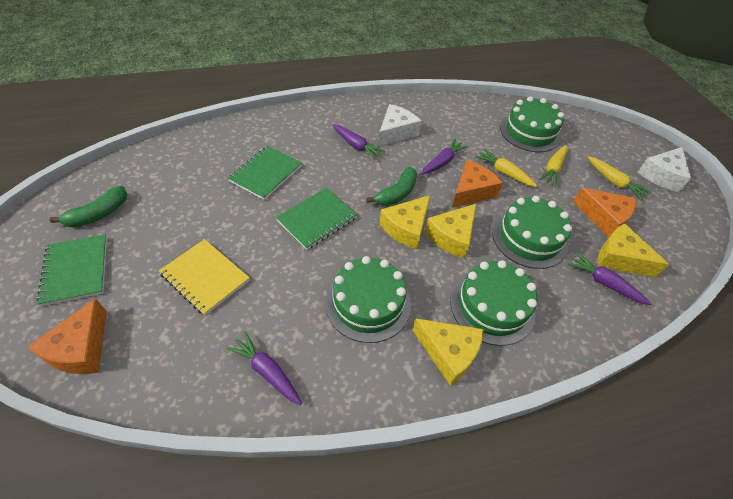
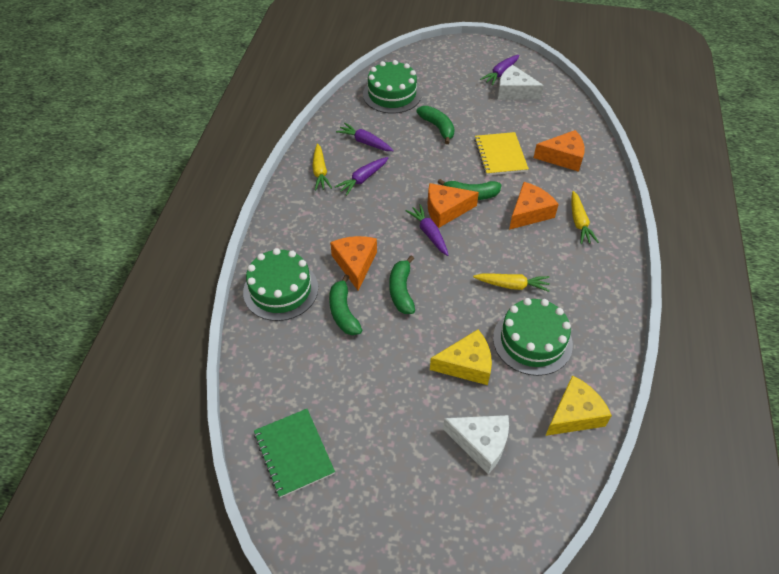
green banana: 2 -> 4
green cake: 4 -> 3
green notebook: 3 -> 1
orange cheese: 3 -> 4
yellow cheese: 4 -> 2

